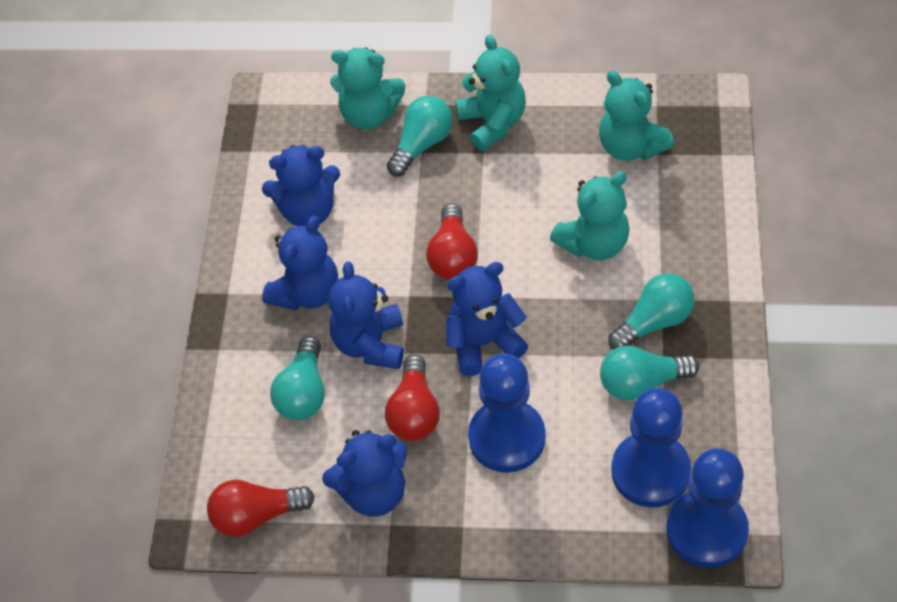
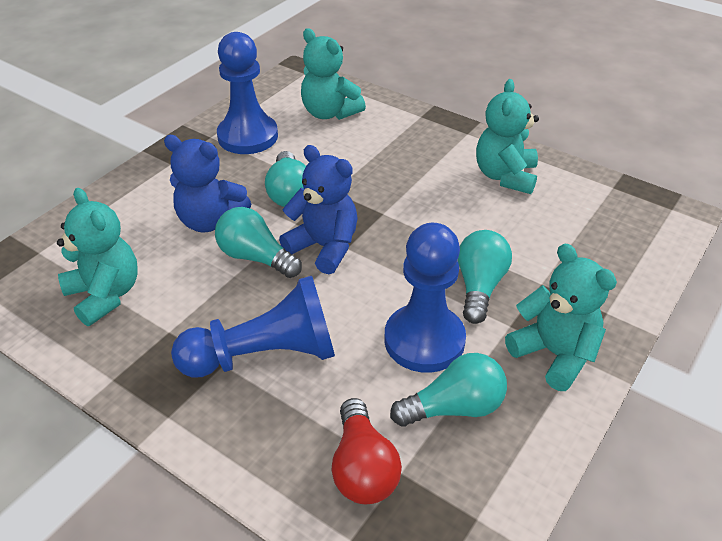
blue teddy bear: 5 -> 2
red light bulb: 3 -> 1

